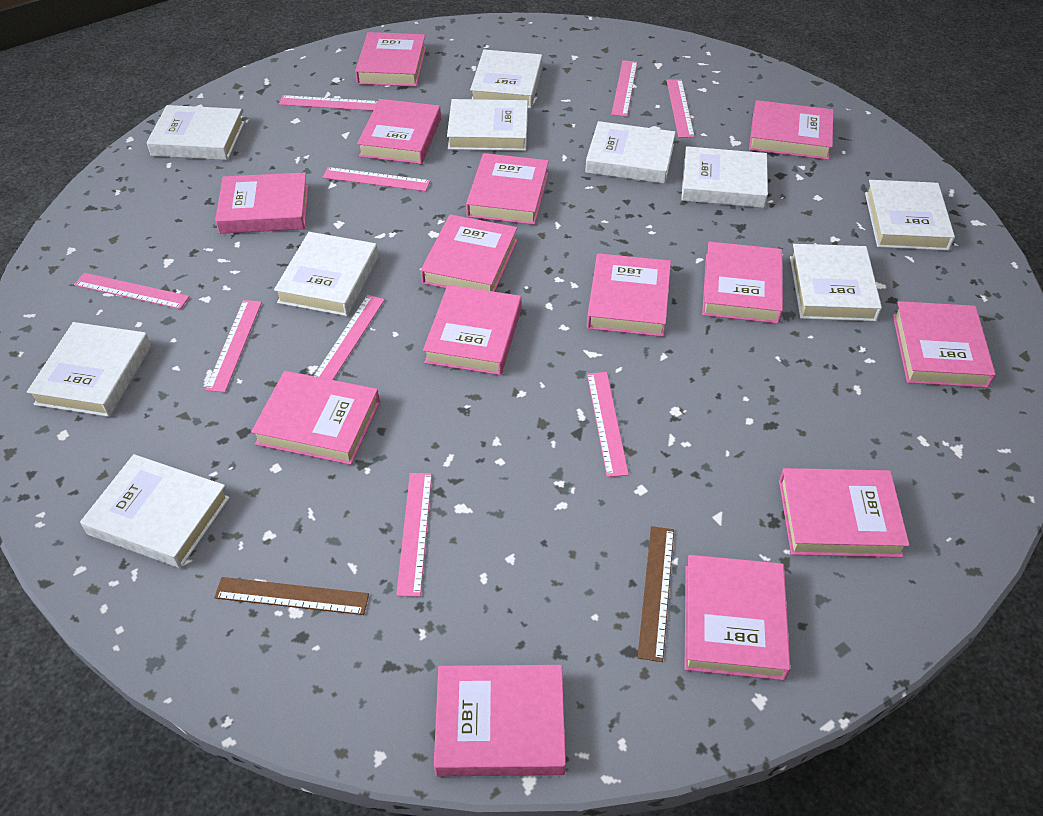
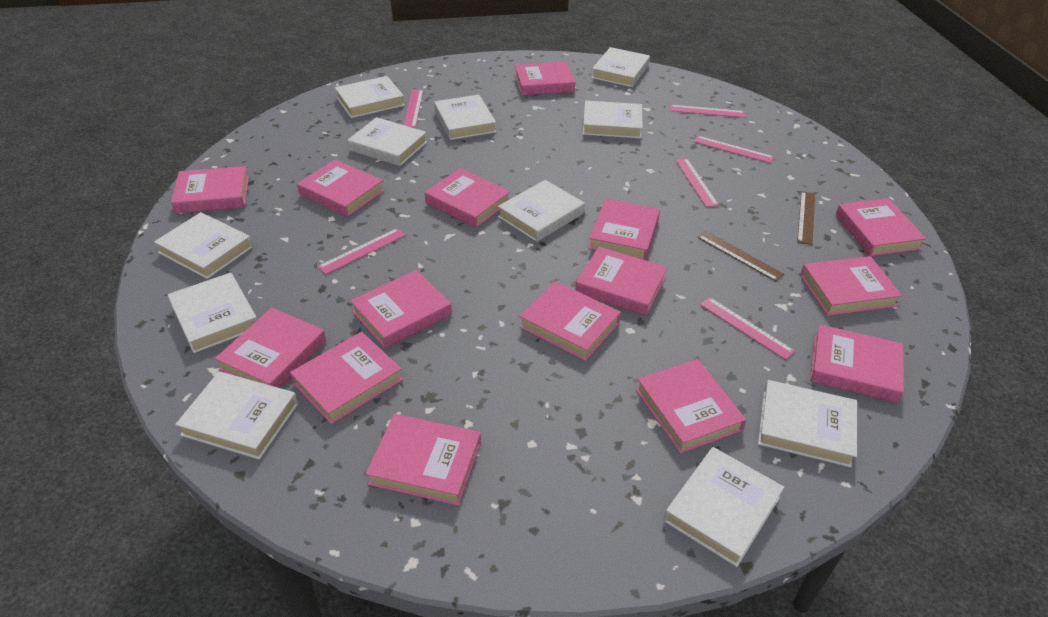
pink book: 14 -> 15
pink ruler: 9 -> 6
white book: 10 -> 11

